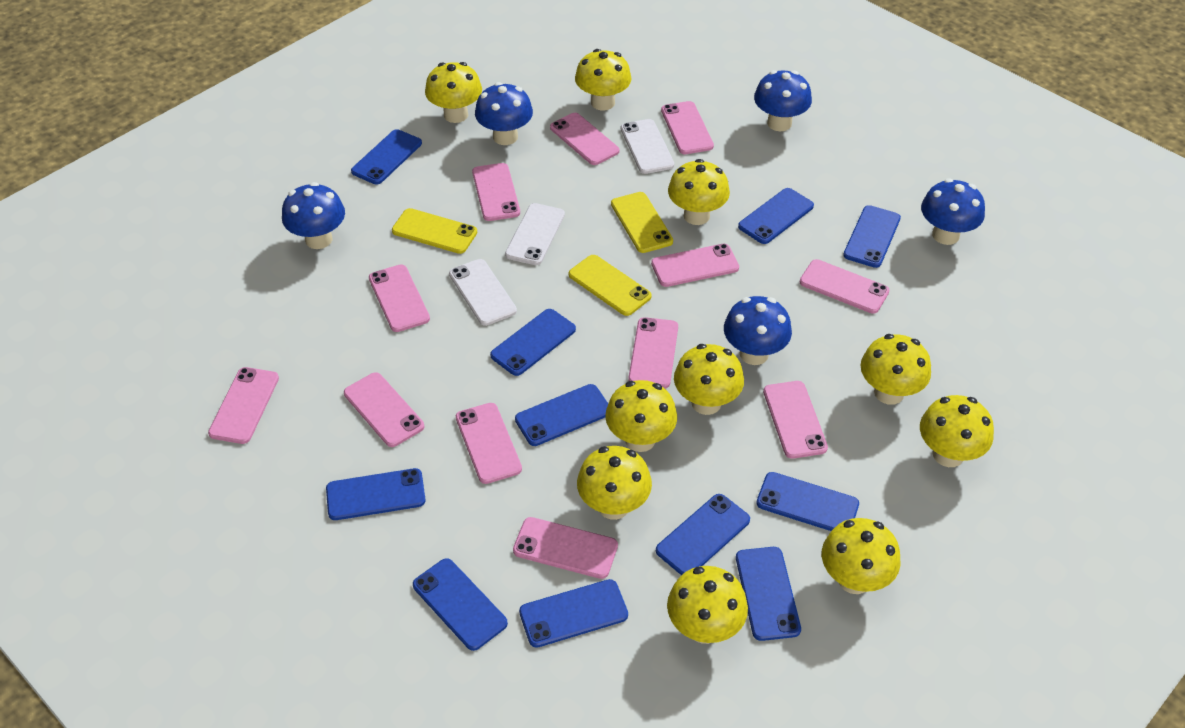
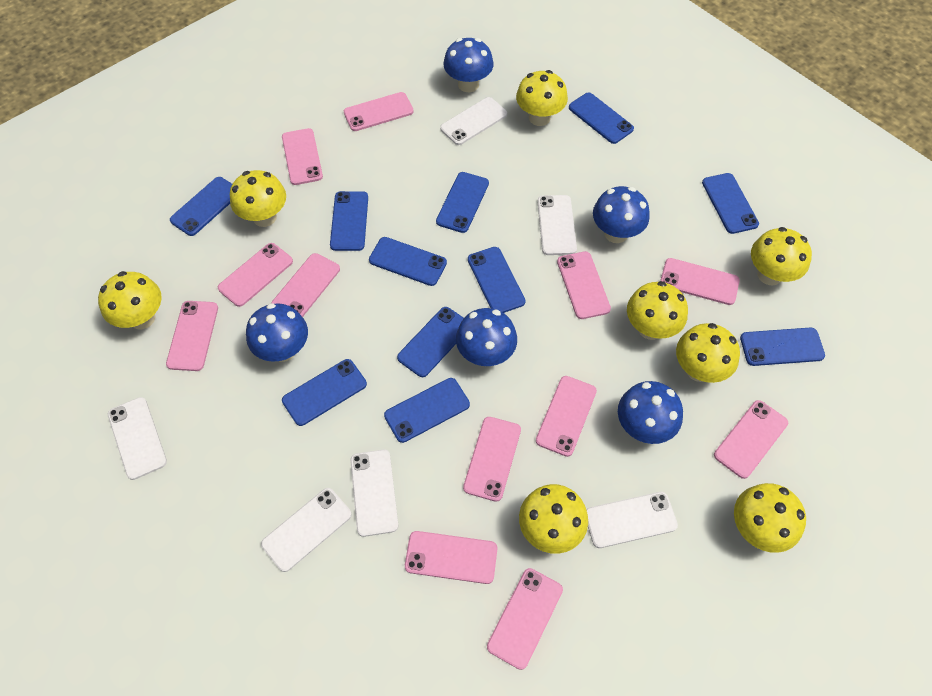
white phone: 3 -> 6
yellow mushroom: 10 -> 8
yellow phone: 3 -> 0

